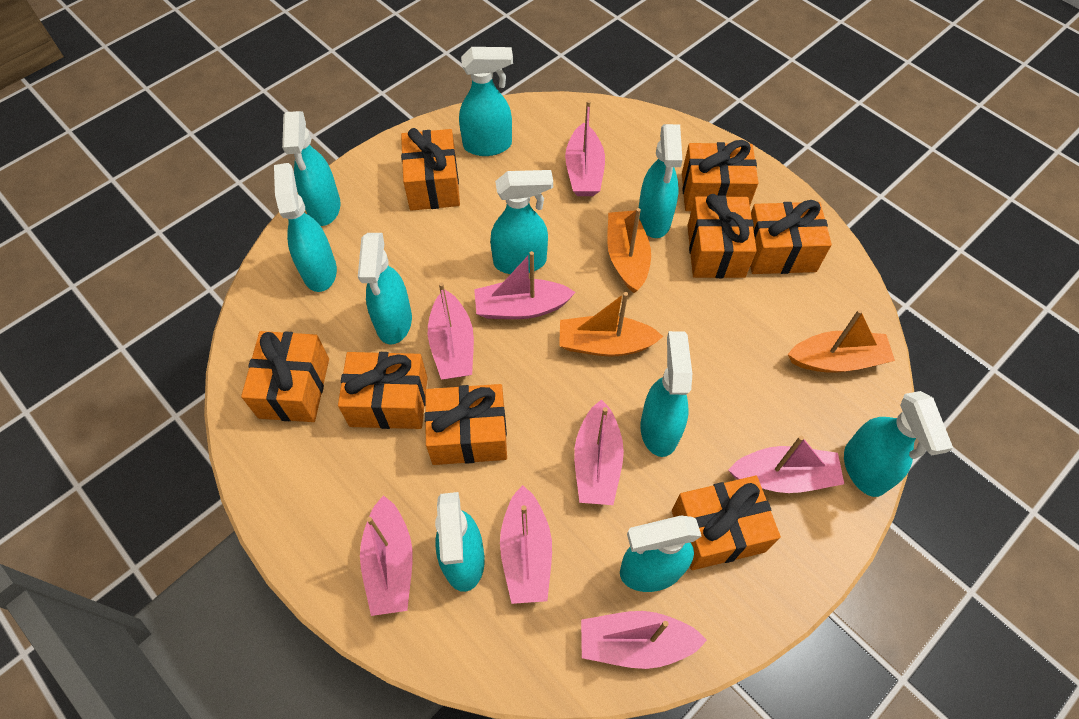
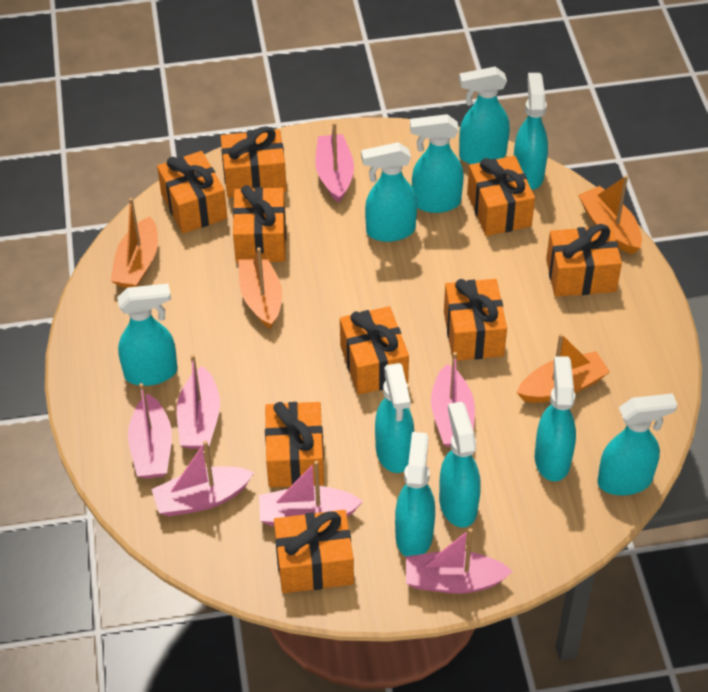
orange boat: 3 -> 4
orange gift: 8 -> 9
pink boat: 8 -> 7

